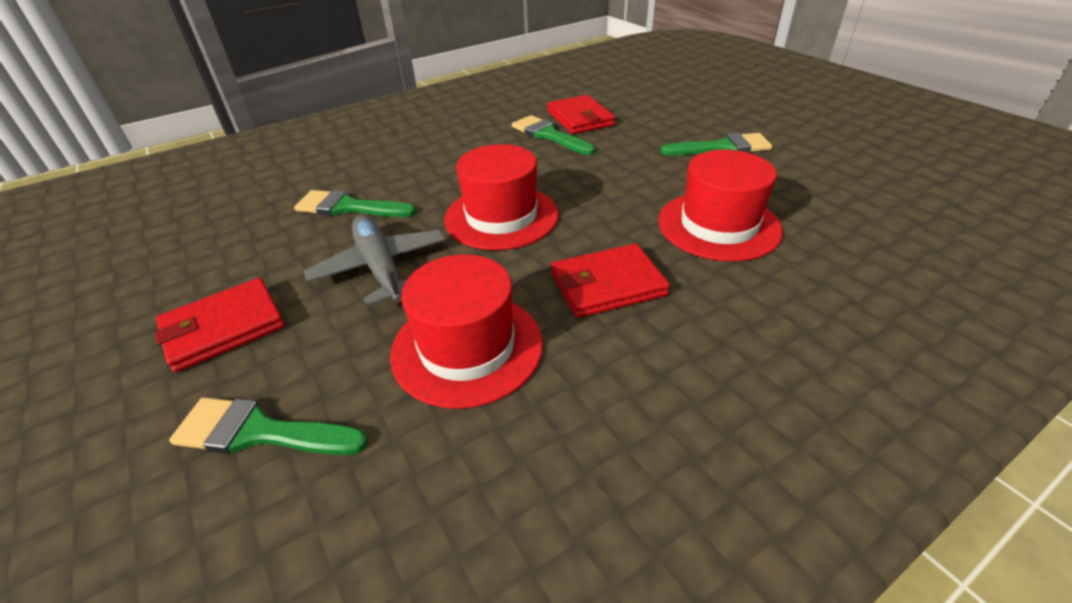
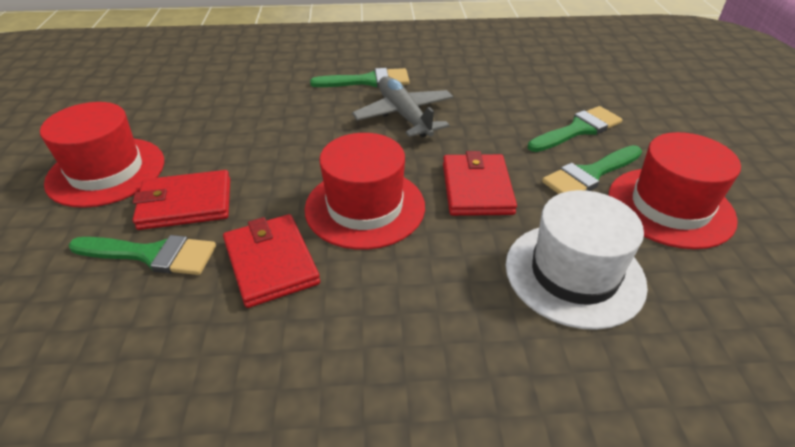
white hat: 0 -> 1

